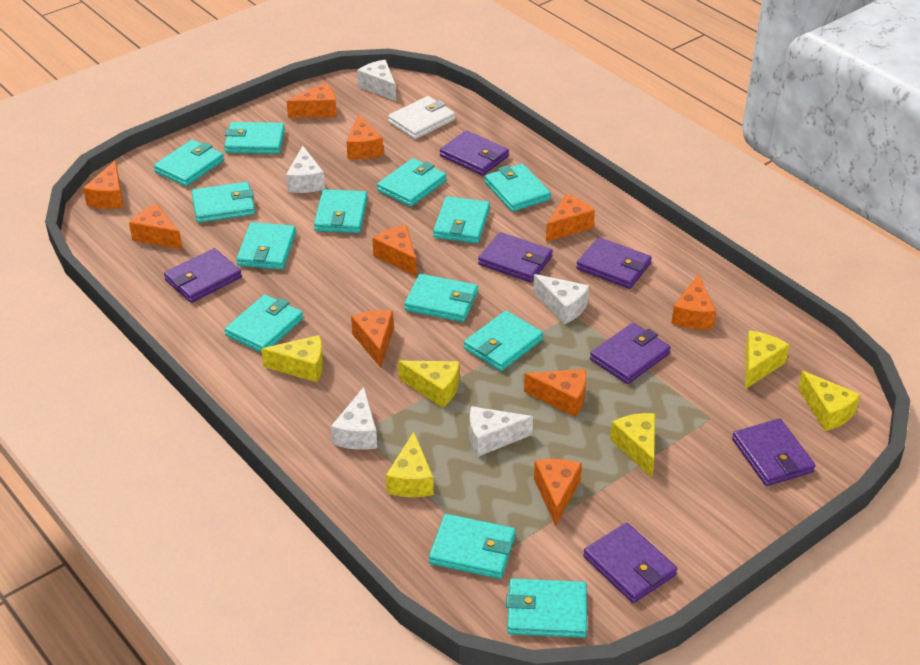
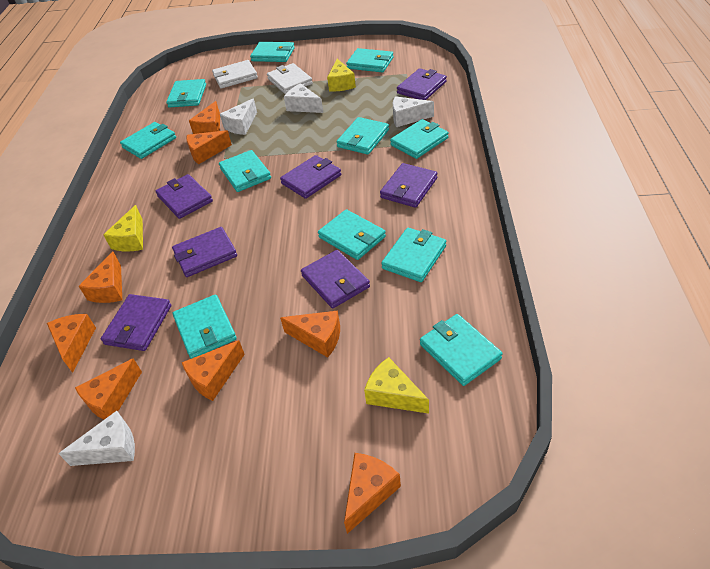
orange cheese: 10 -> 8
turquoise wallet: 13 -> 11
white cheese: 5 -> 4
white wallet: 1 -> 2
yellow cheese: 6 -> 3

